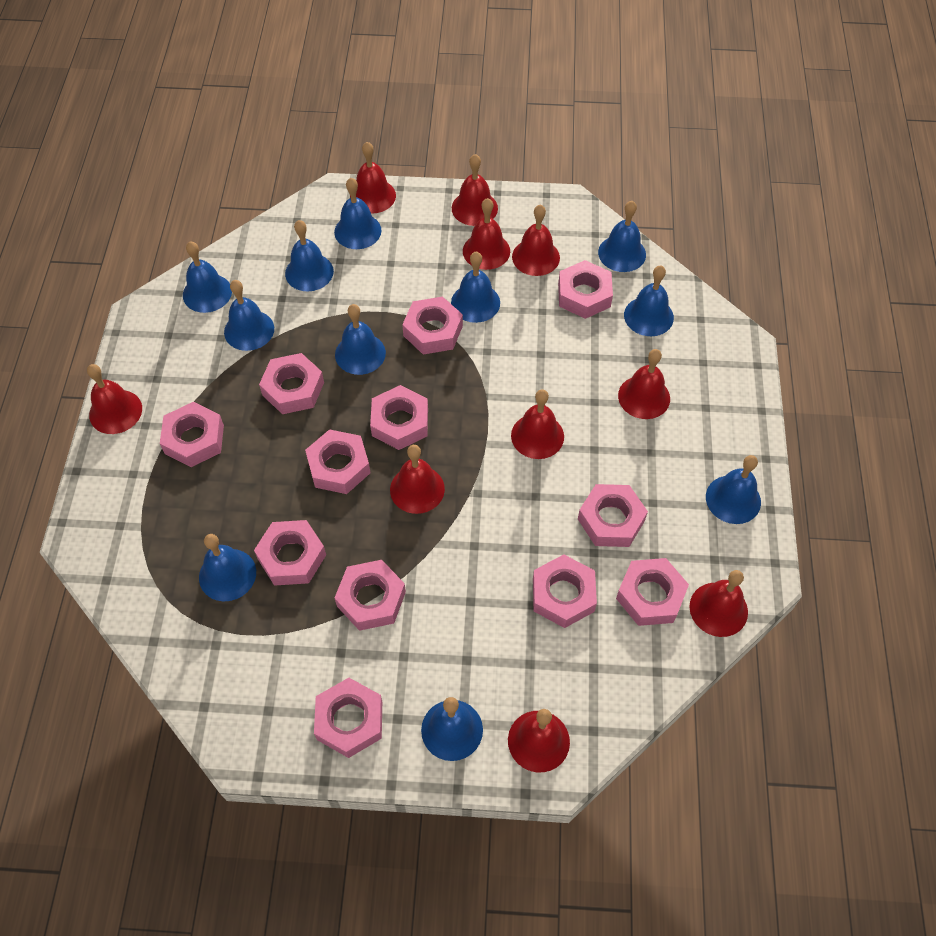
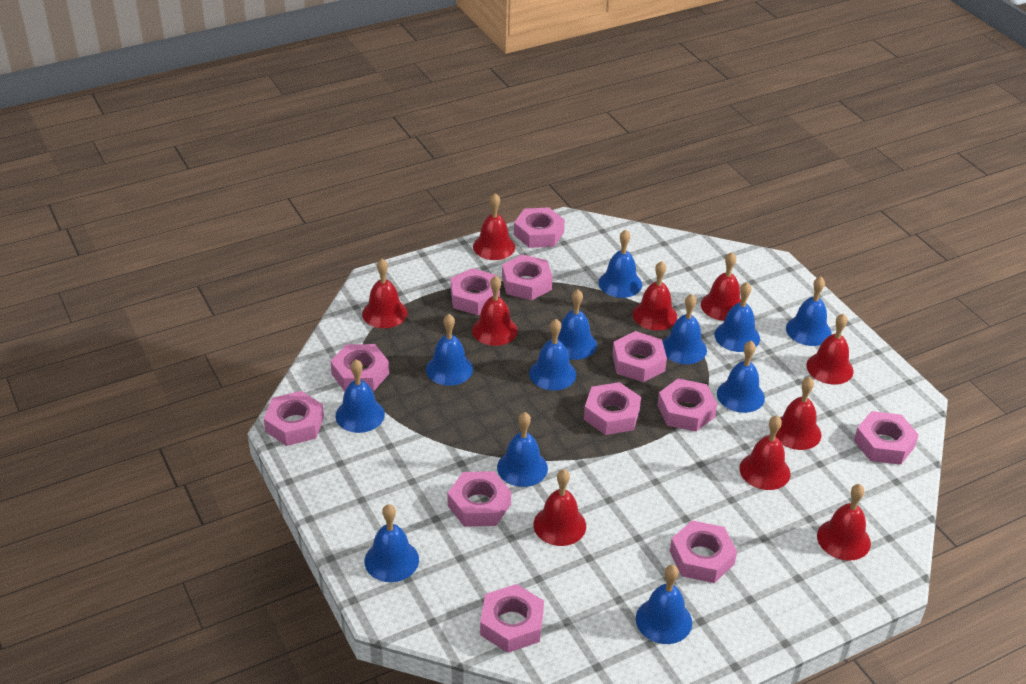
blue bell: 11 -> 12

